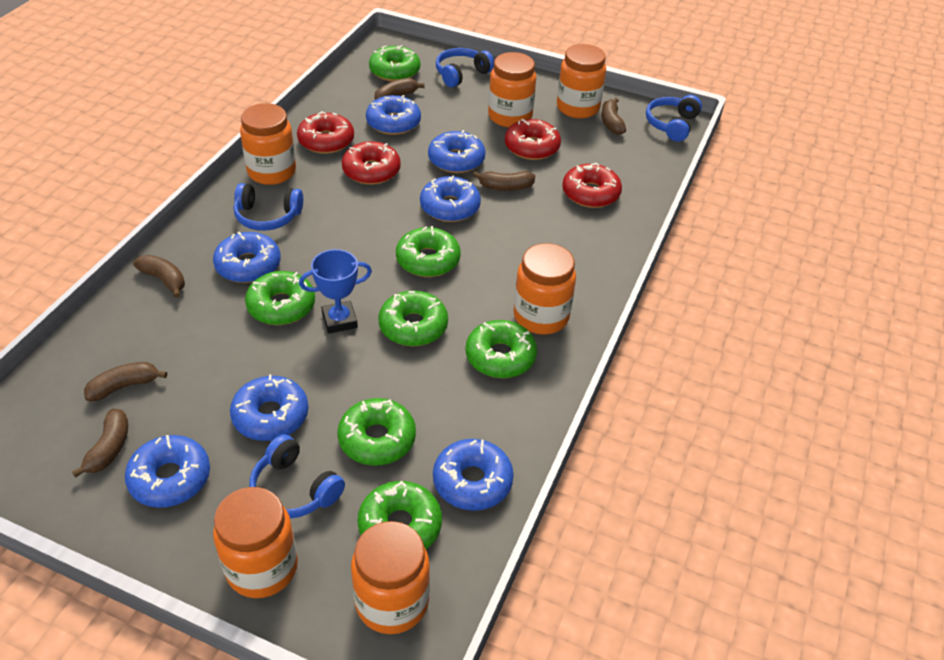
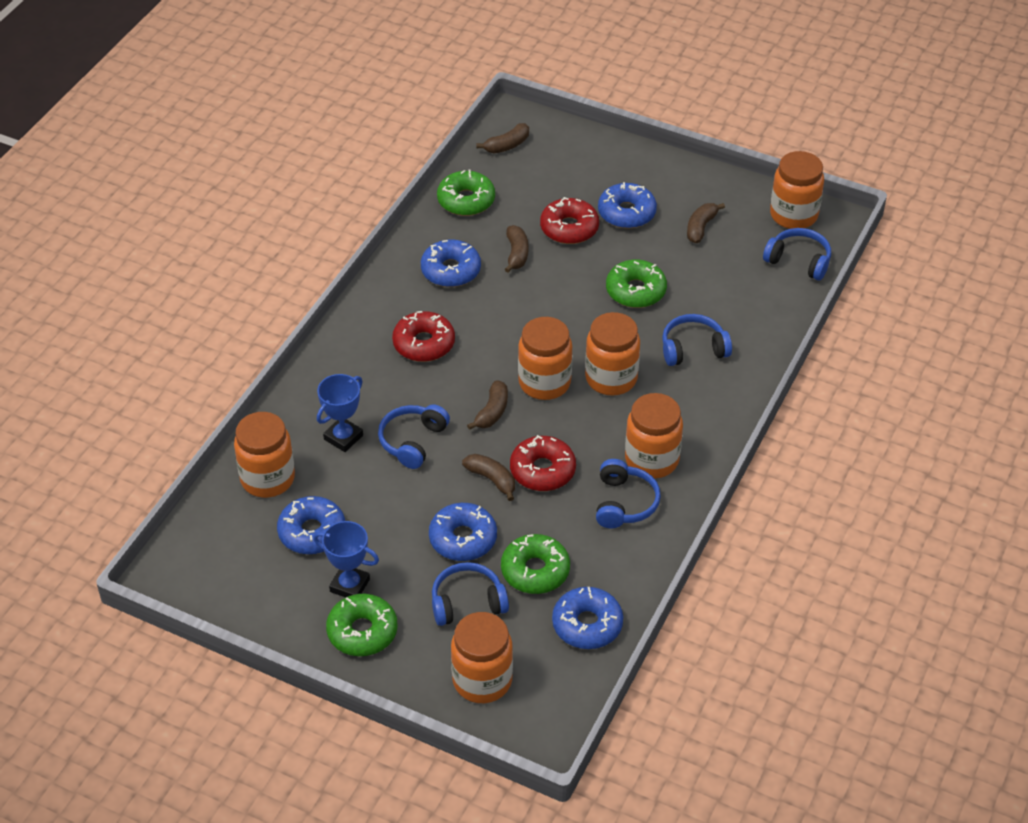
blue donut: 7 -> 5
blue headphones: 4 -> 5
blue trophy: 1 -> 2
brown banana: 6 -> 5
green donut: 7 -> 4
red donut: 4 -> 3

